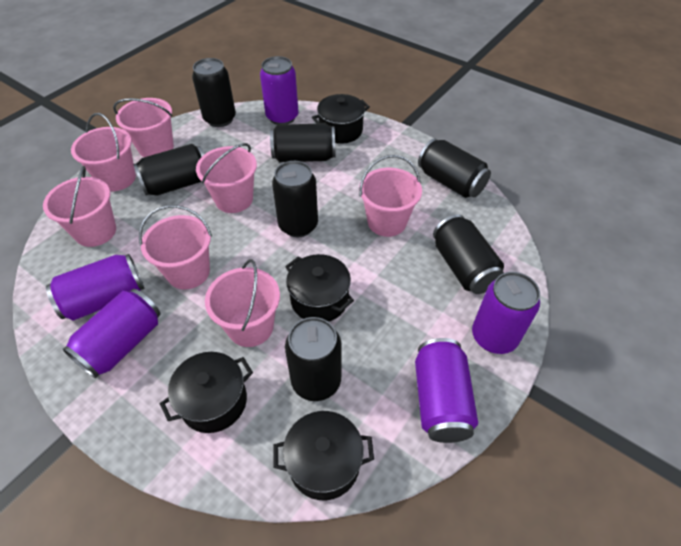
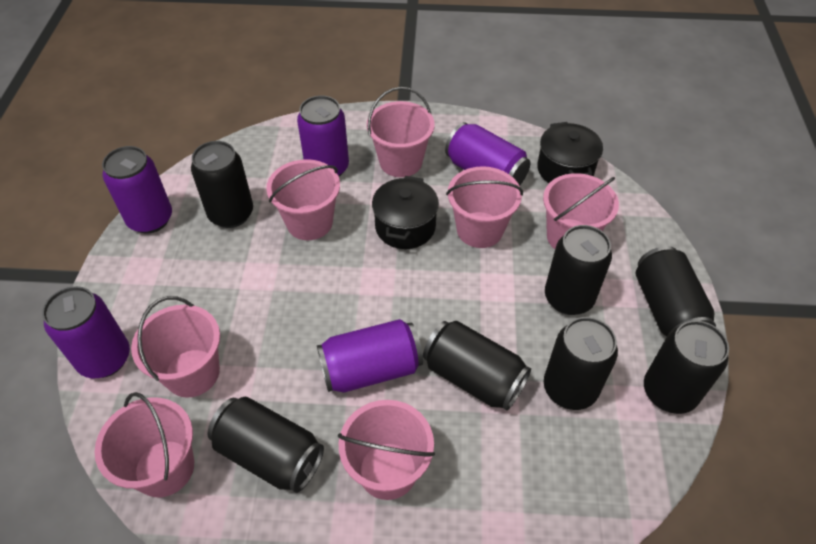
black pot: 4 -> 2

